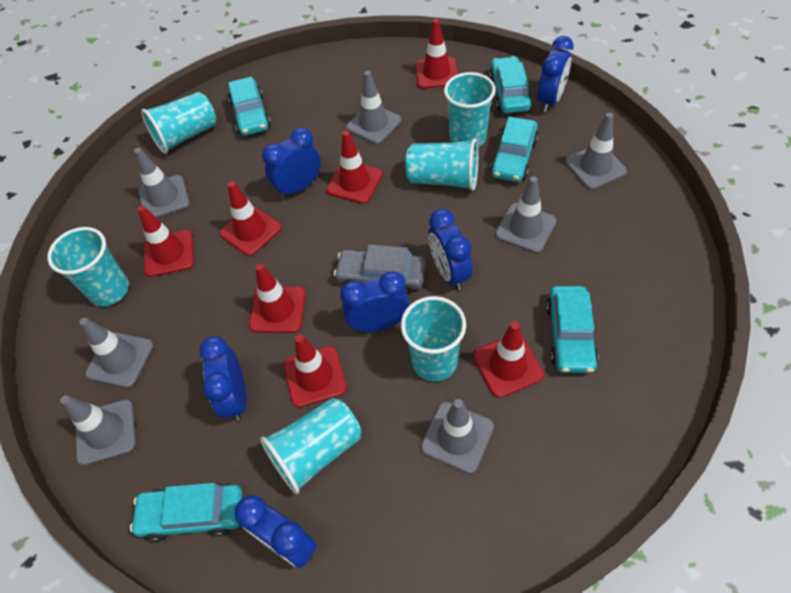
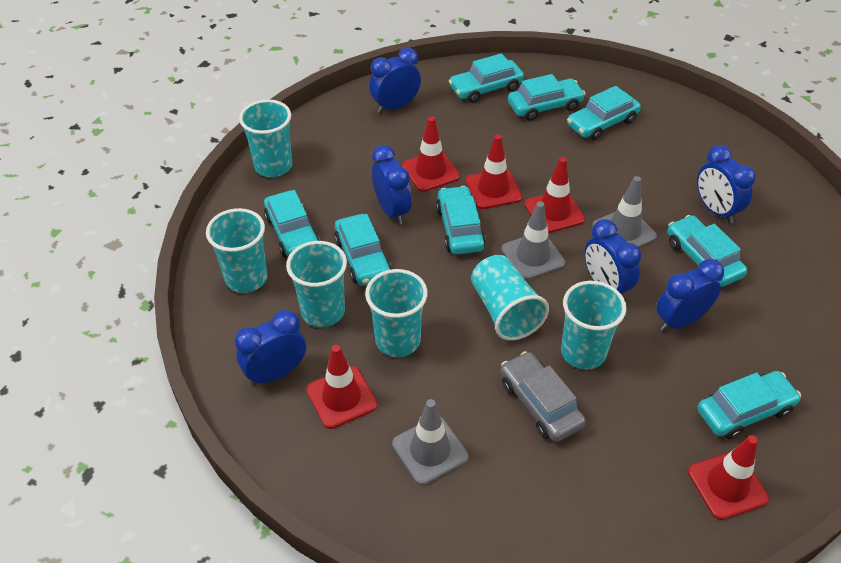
grey traffic cone: 7 -> 3
red traffic cone: 7 -> 5
turquoise car: 5 -> 8

